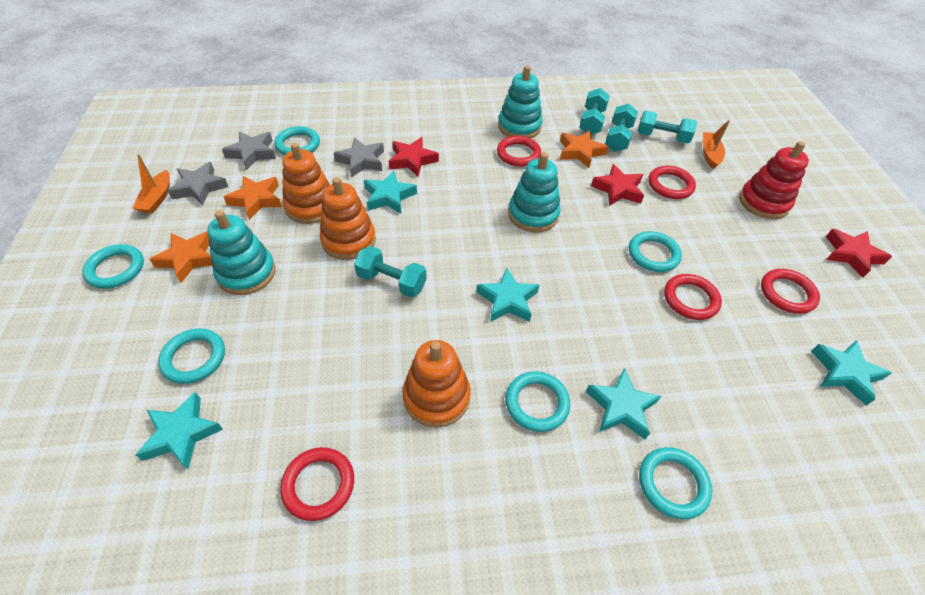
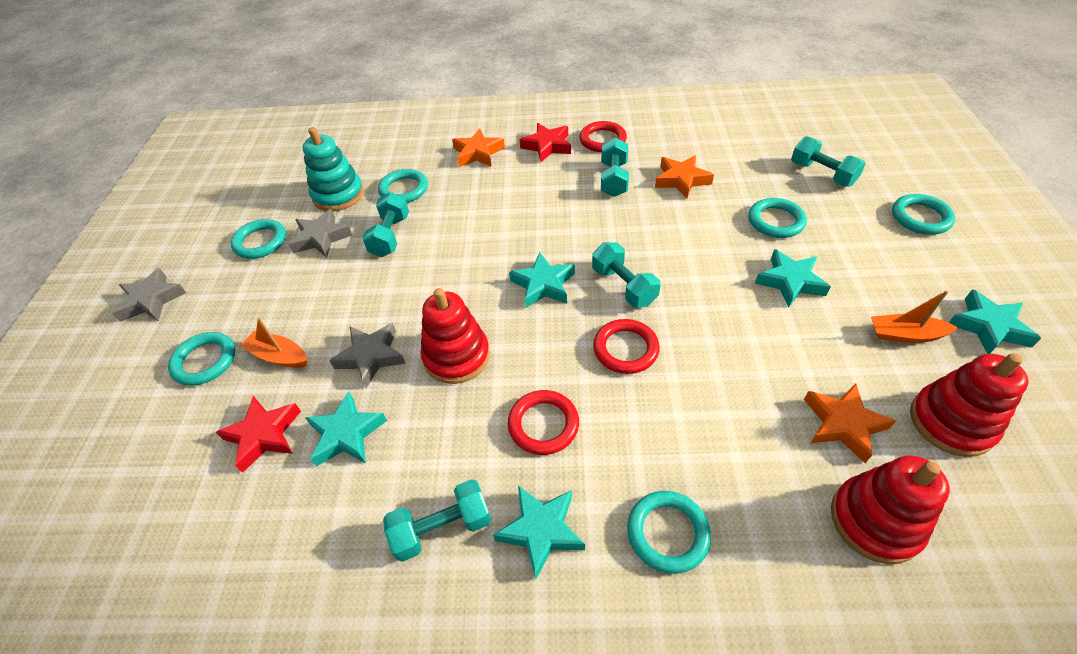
orange stacking toy: 3 -> 0
red ring: 5 -> 3
red stacking toy: 1 -> 3
red star: 3 -> 2
turquoise dumbbell: 4 -> 5
turquoise stacking toy: 3 -> 1

